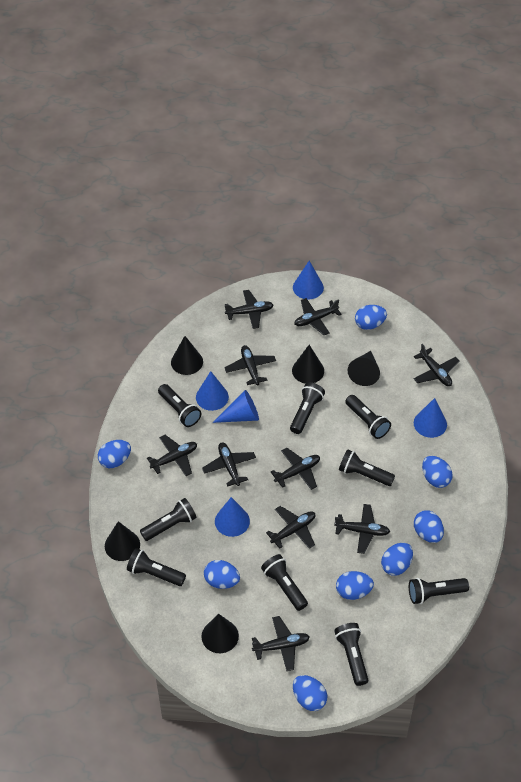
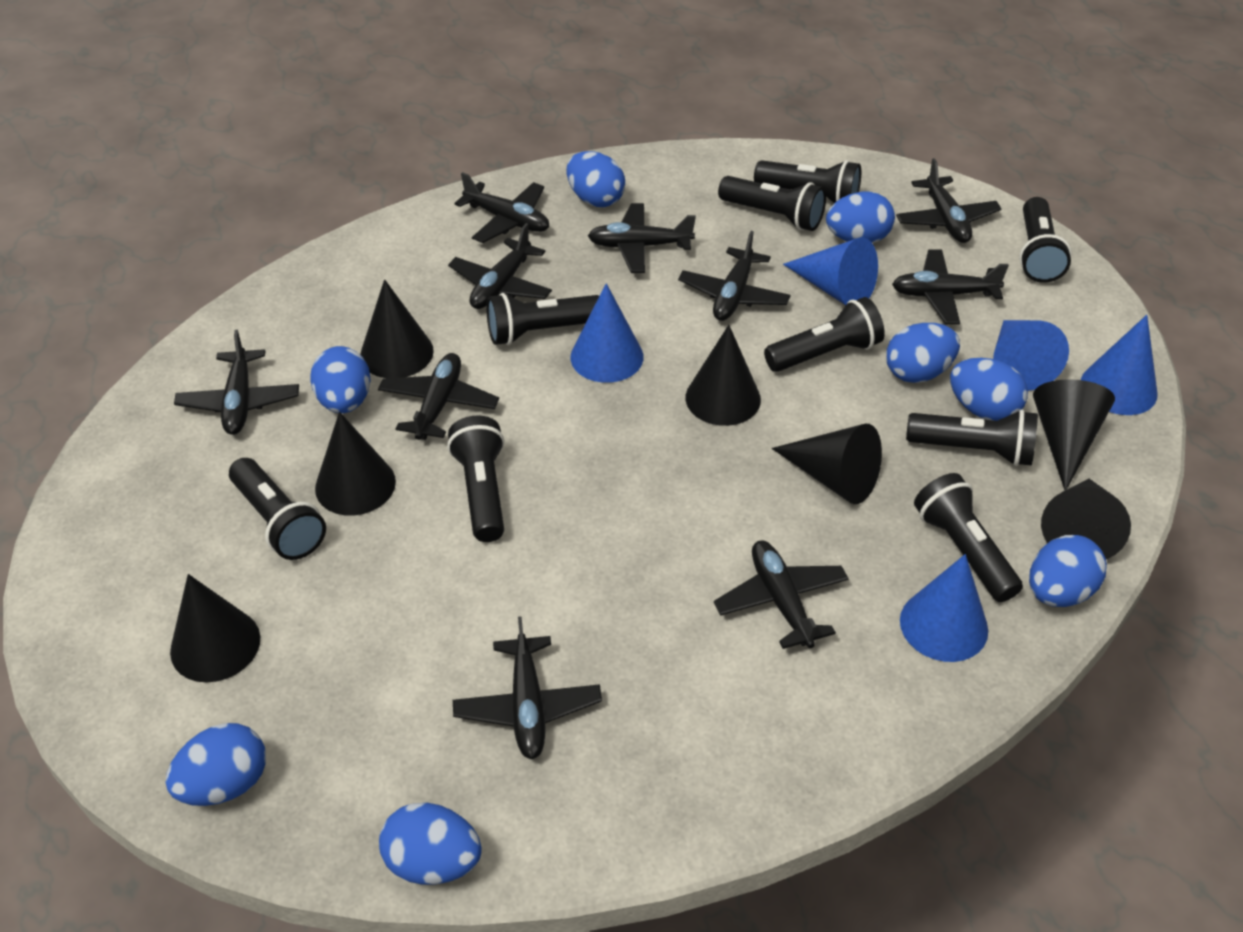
black cone: 5 -> 7

